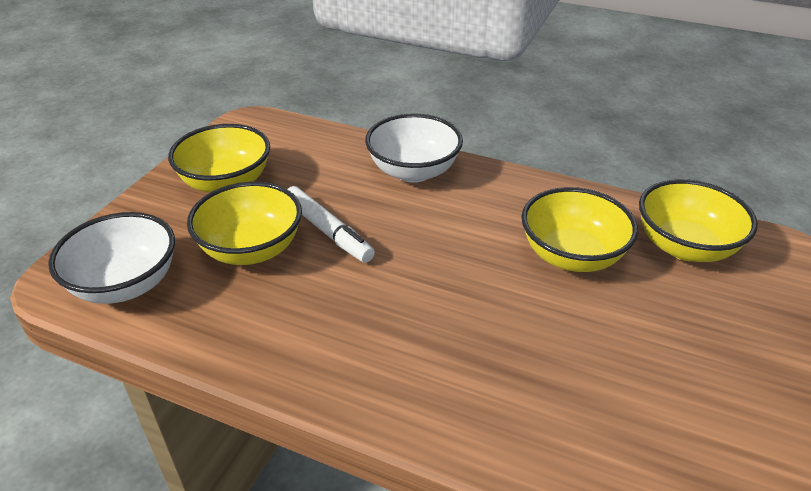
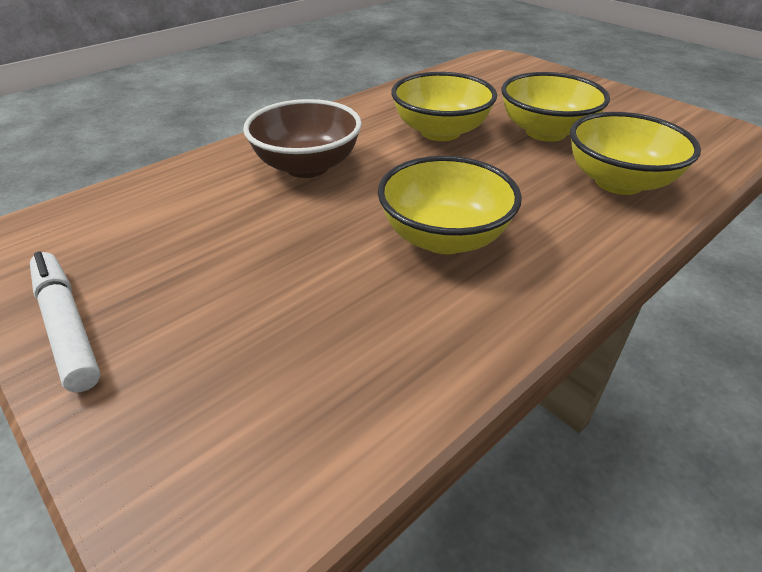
brown bowl: 0 -> 1
white bowl: 2 -> 0

